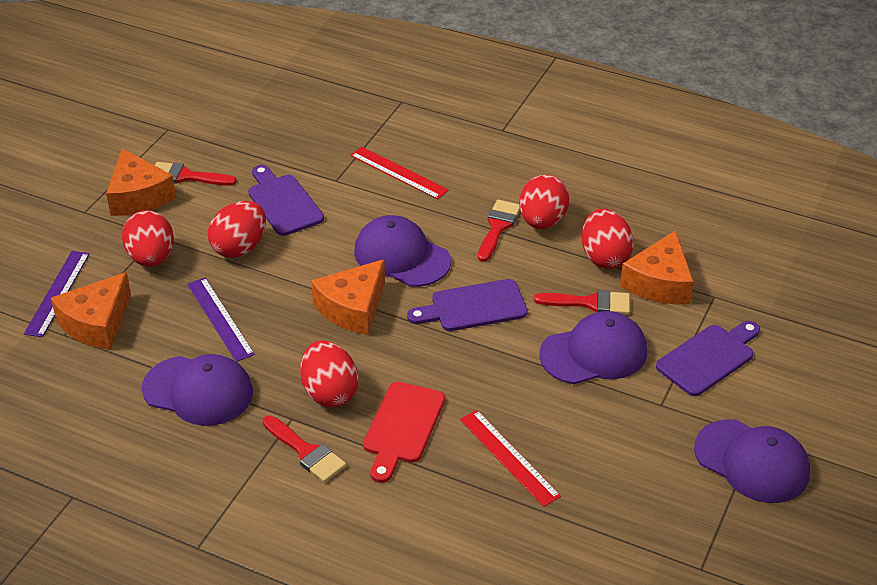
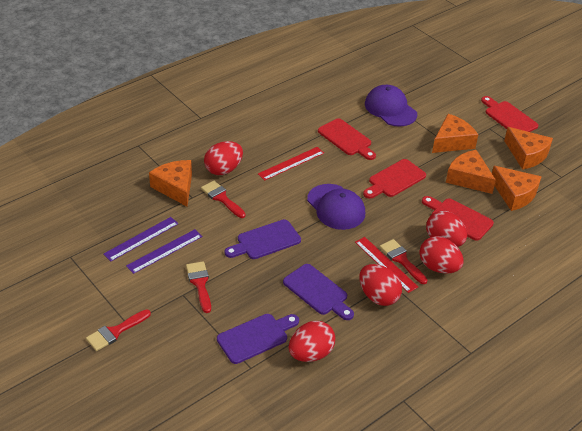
orange cheese: 4 -> 5
purple cap: 4 -> 2
red cutting board: 1 -> 4

